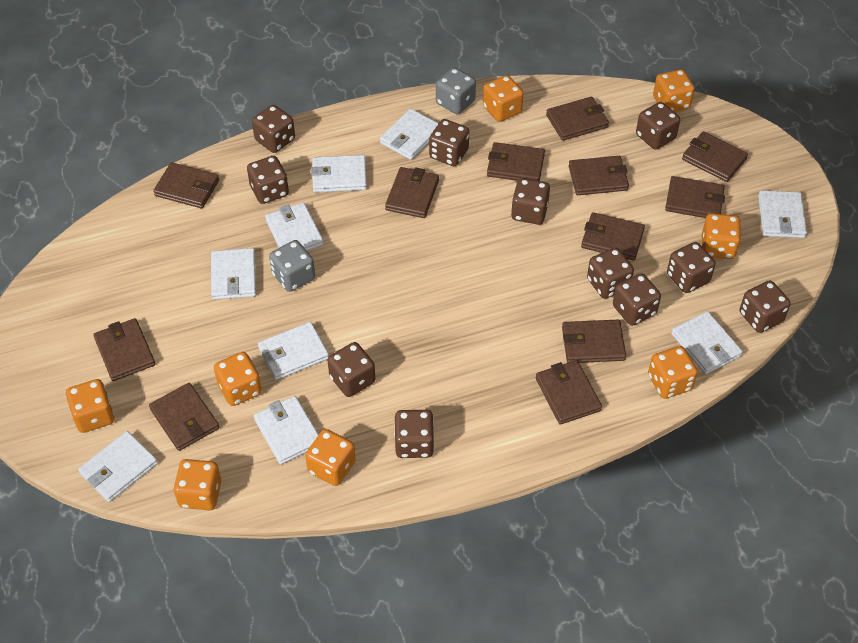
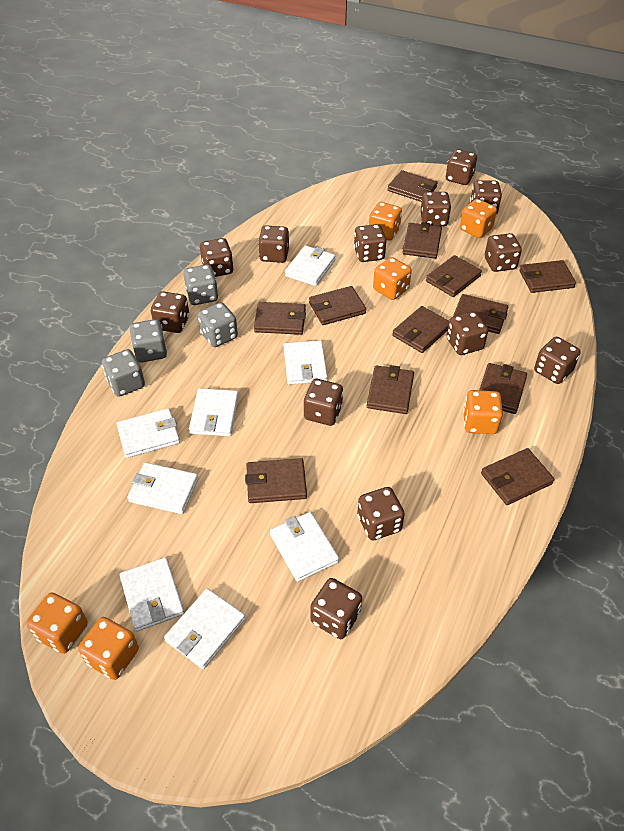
brown dice: 11 -> 13
grey dice: 2 -> 4
orange dice: 8 -> 6
white wallet: 9 -> 8

